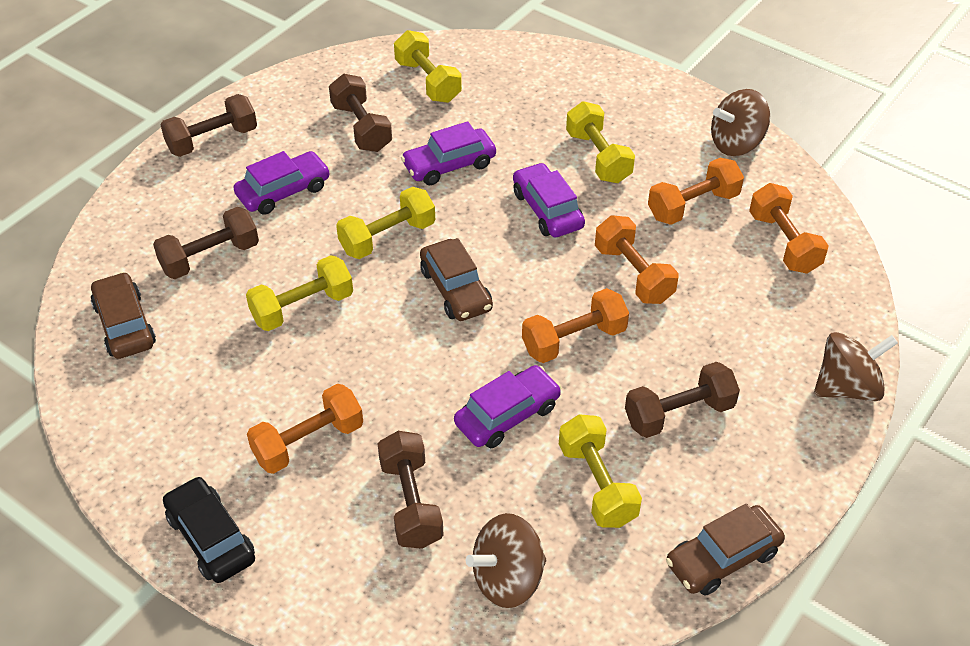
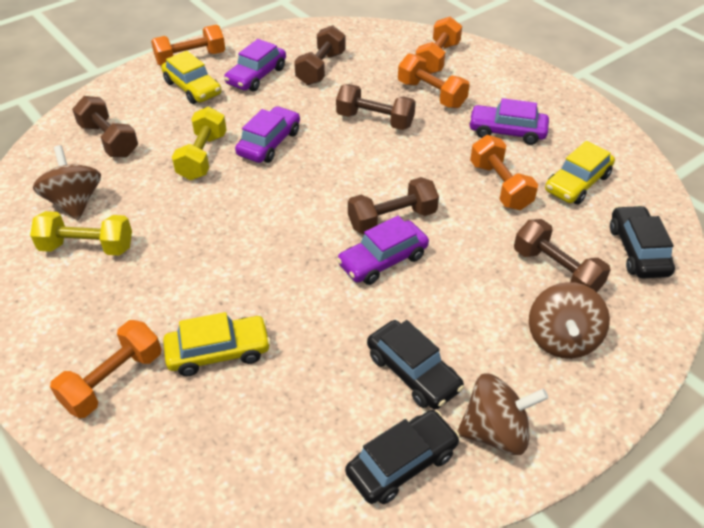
black car: 1 -> 3
brown car: 3 -> 0
yellow car: 0 -> 3
yellow dumbbell: 5 -> 2

